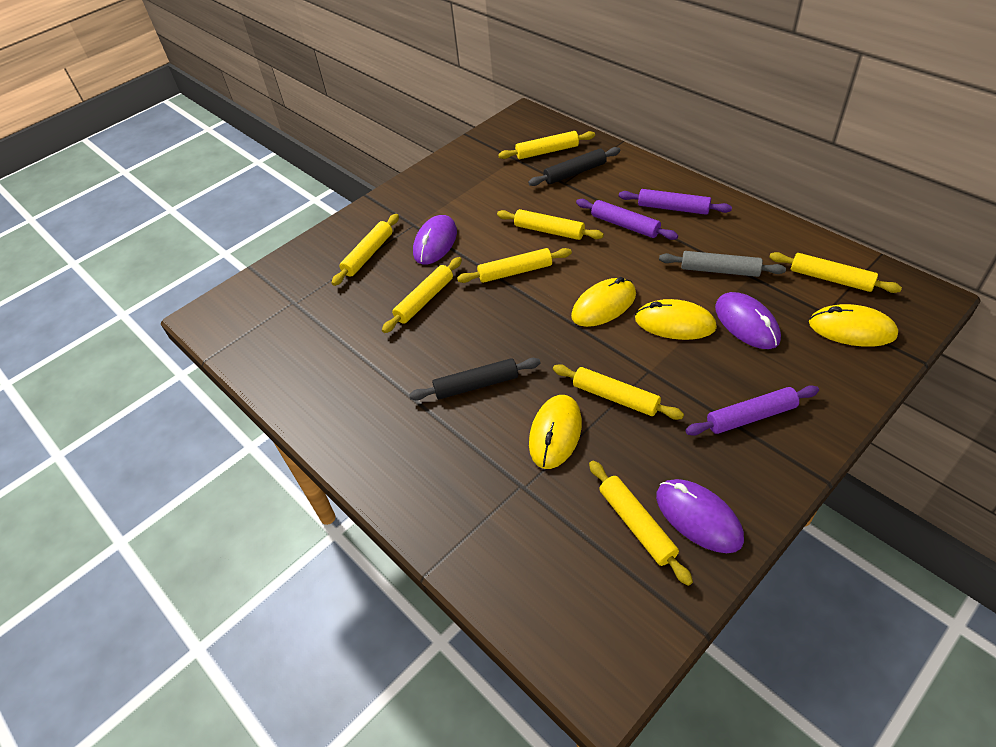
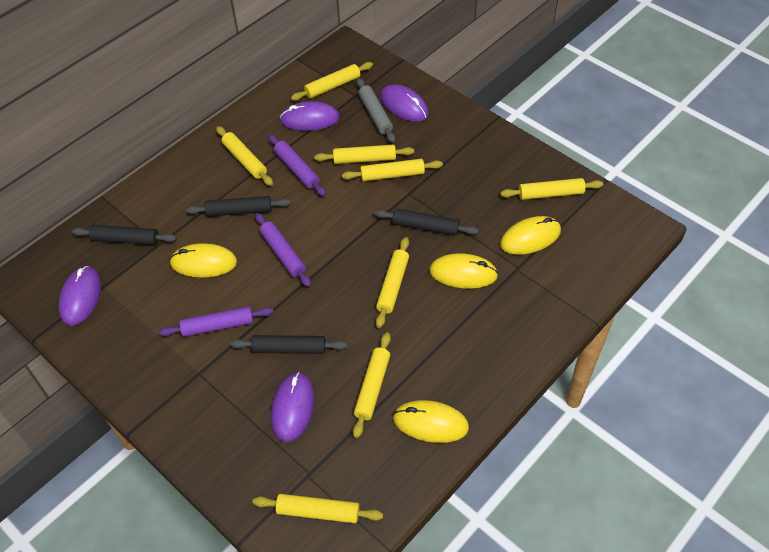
black rolling pin: 2 -> 4
purple mouse: 3 -> 4

